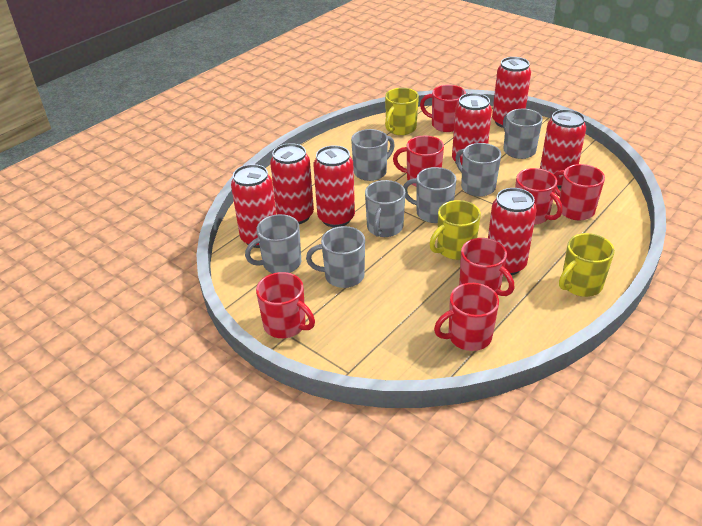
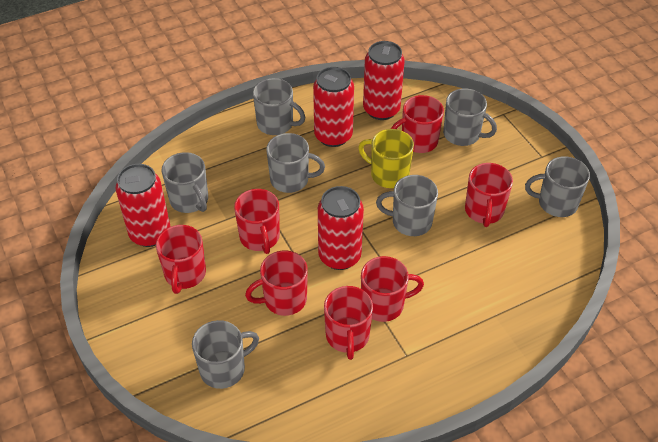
red can: 7 -> 4
yellow mug: 3 -> 1

